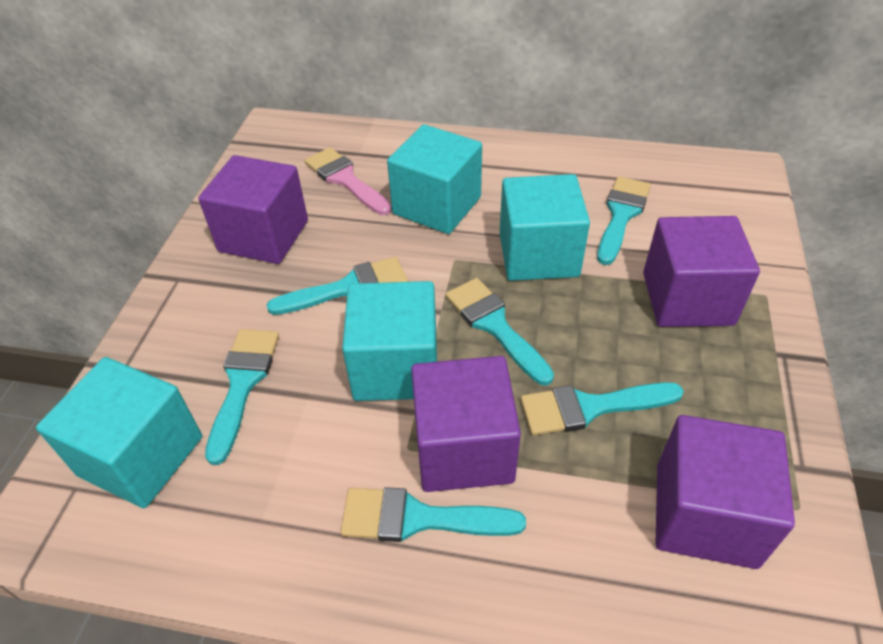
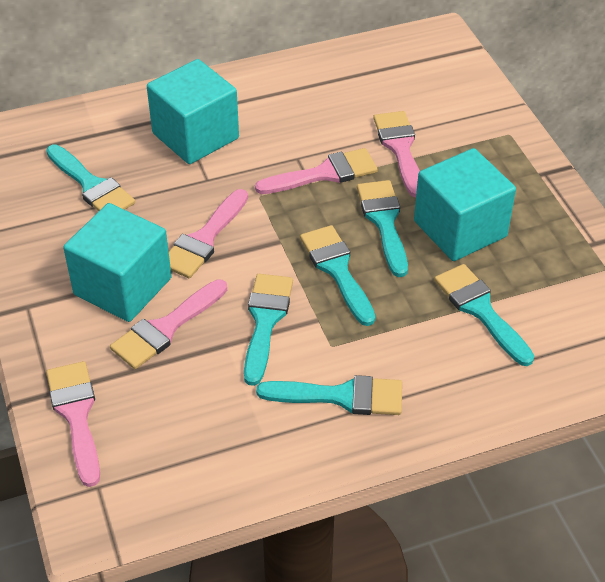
pink brush: 1 -> 5
purple cube: 4 -> 0
turquoise cube: 4 -> 3

